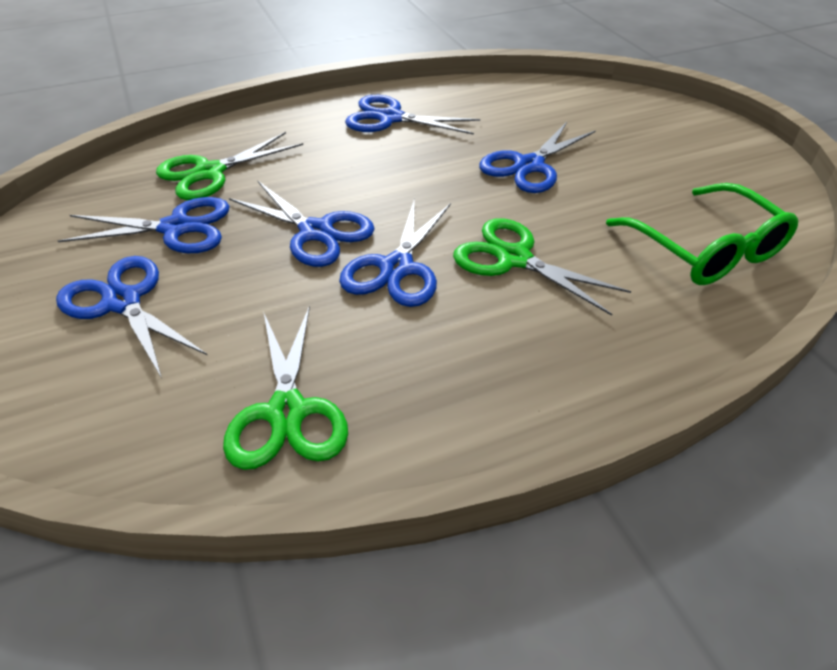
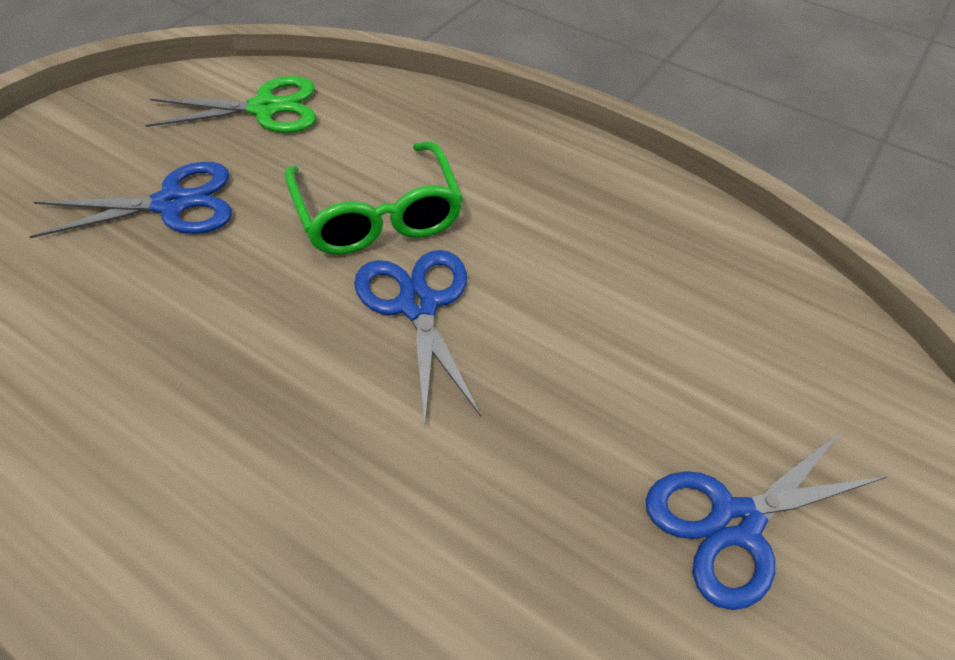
blue scissors: 6 -> 3
green scissors: 3 -> 1

